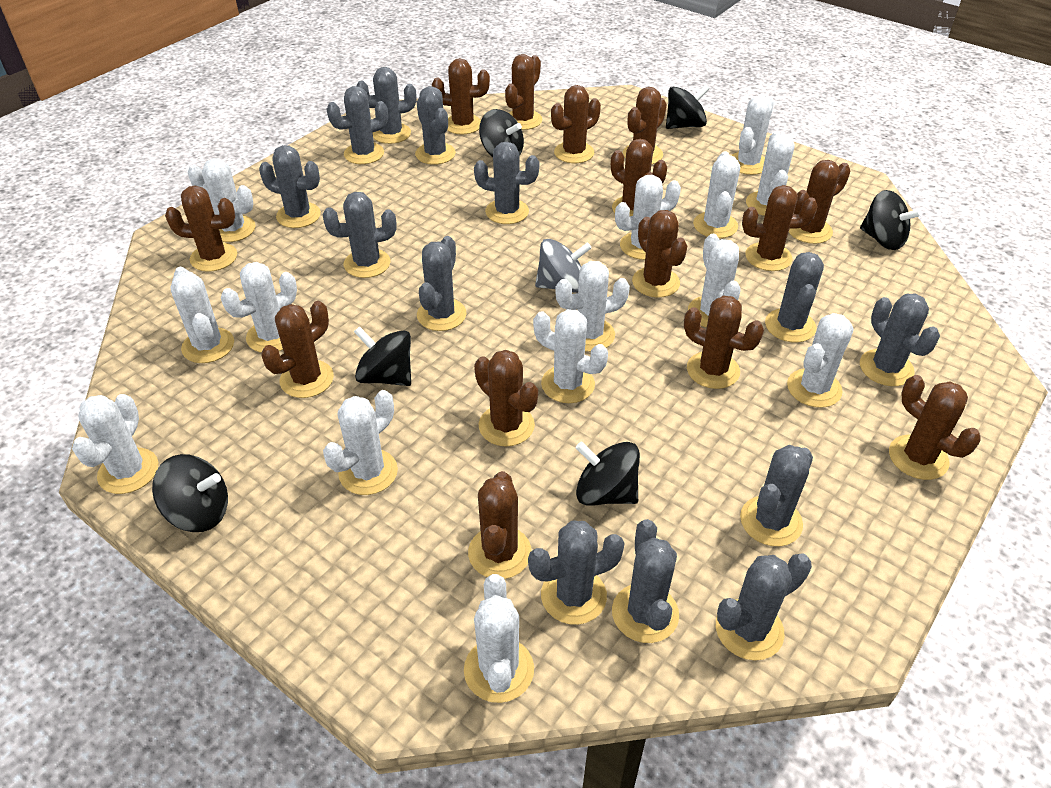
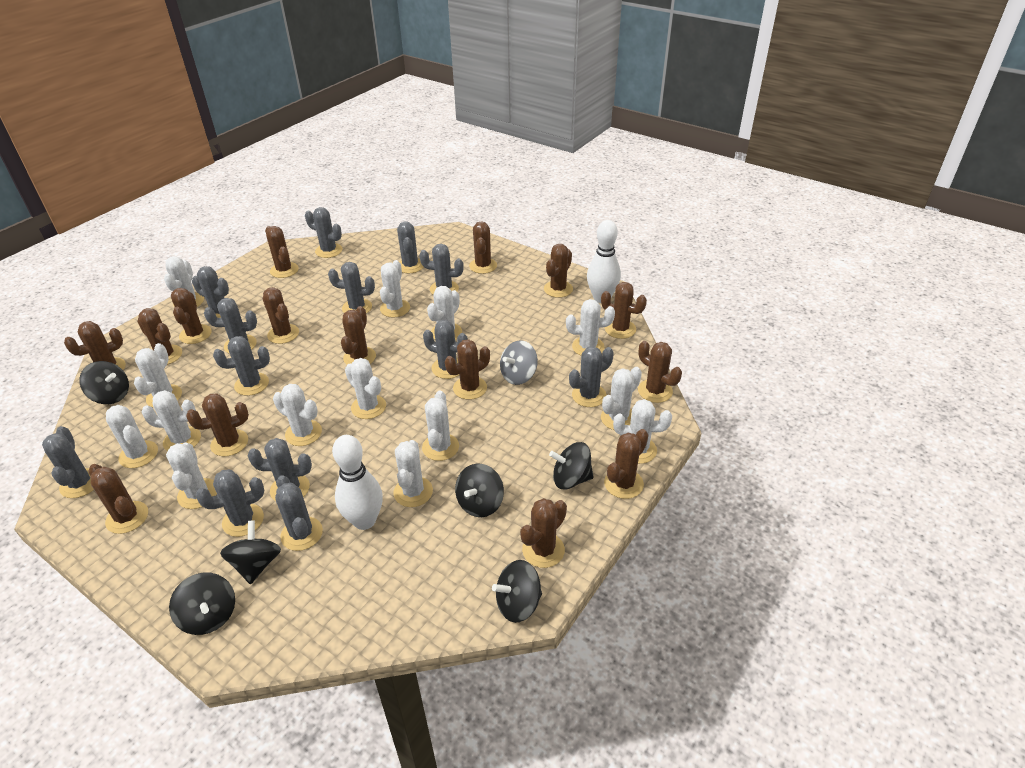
brown cactus: 14 -> 15
white bowling pin: 0 -> 2

